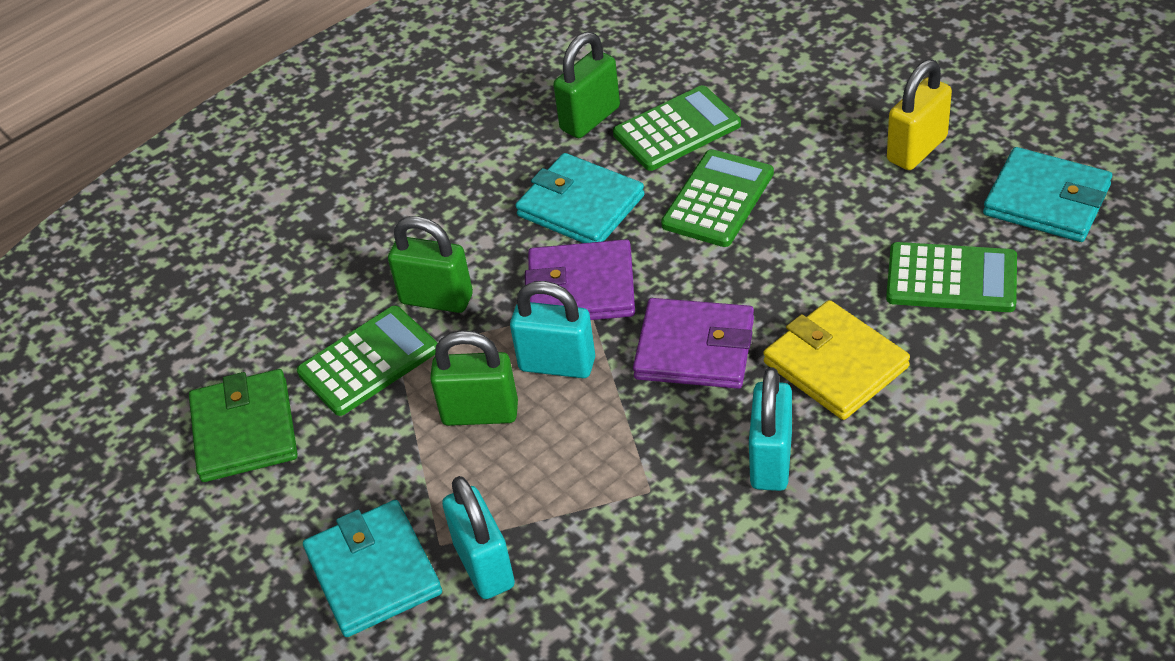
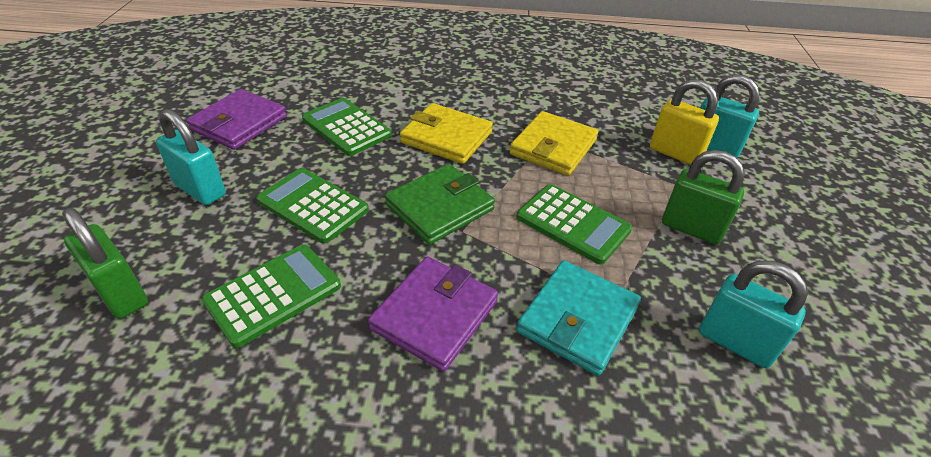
green padlock: 3 -> 2
turquoise wallet: 3 -> 1
yellow wallet: 1 -> 2

